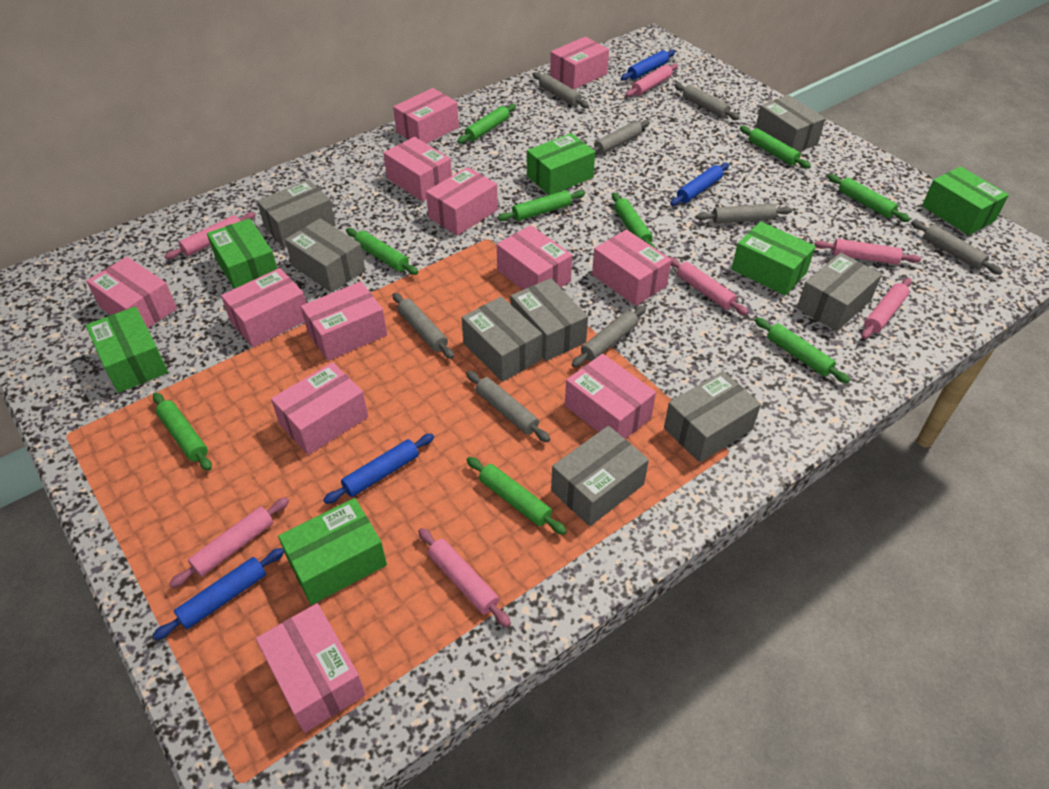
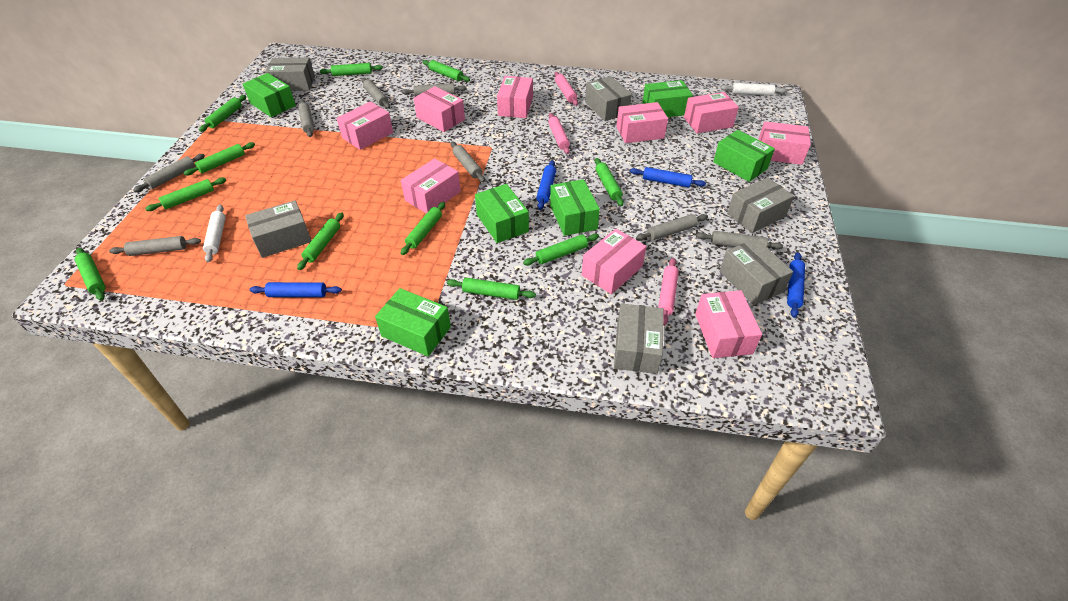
green rolling pin: 9 -> 11
grey box: 8 -> 6
pink box: 12 -> 9
pink rolling pin: 7 -> 3
white rolling pin: 0 -> 2

